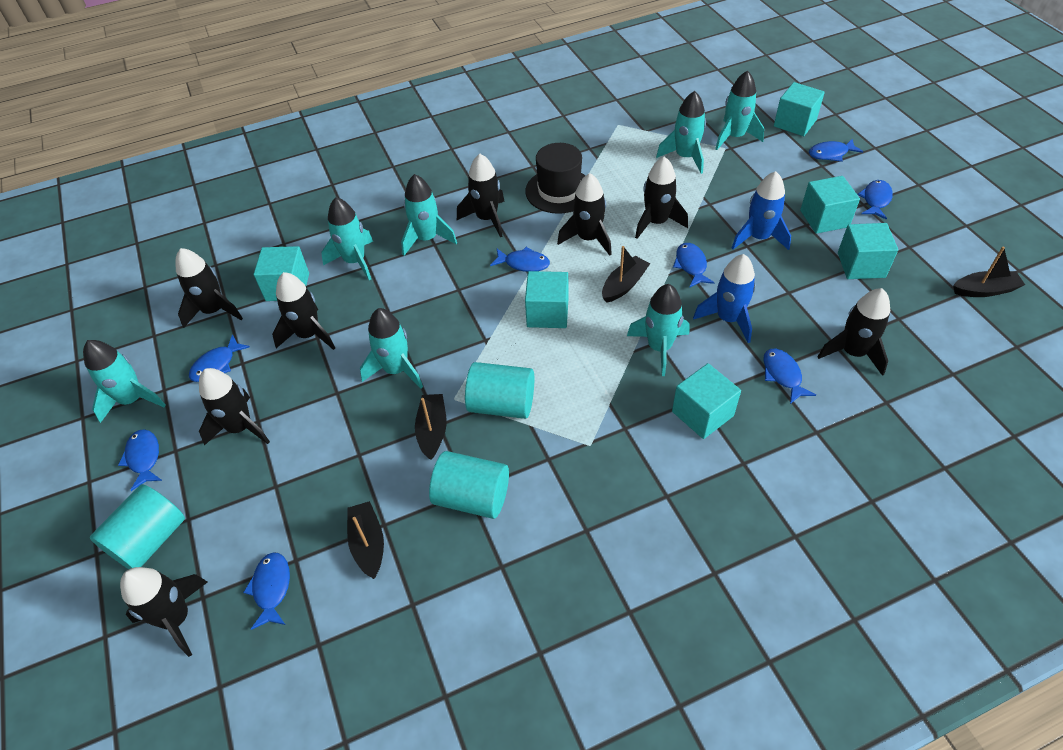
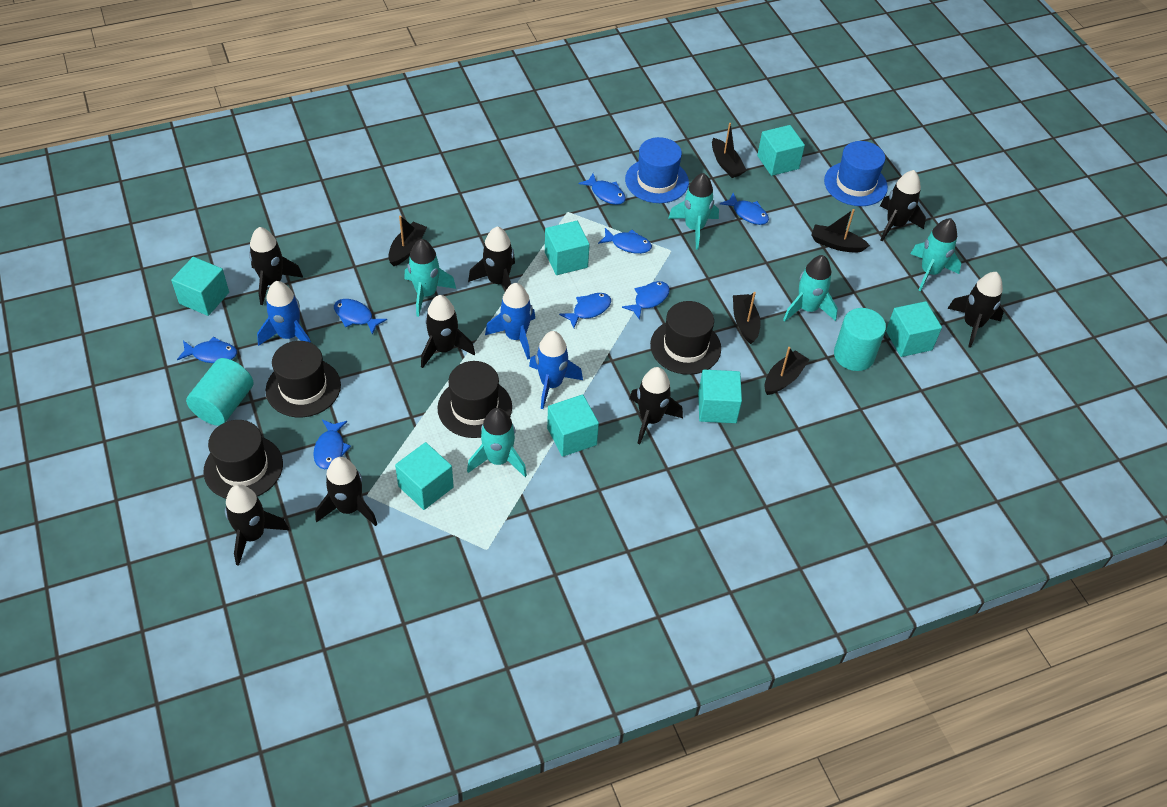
black boat: 4 -> 5
black hat: 1 -> 4
blue hat: 0 -> 2
blue rocket: 2 -> 3
turquoise cube: 6 -> 7
turquoise cylinder: 3 -> 2
turquoise rocket: 7 -> 5

